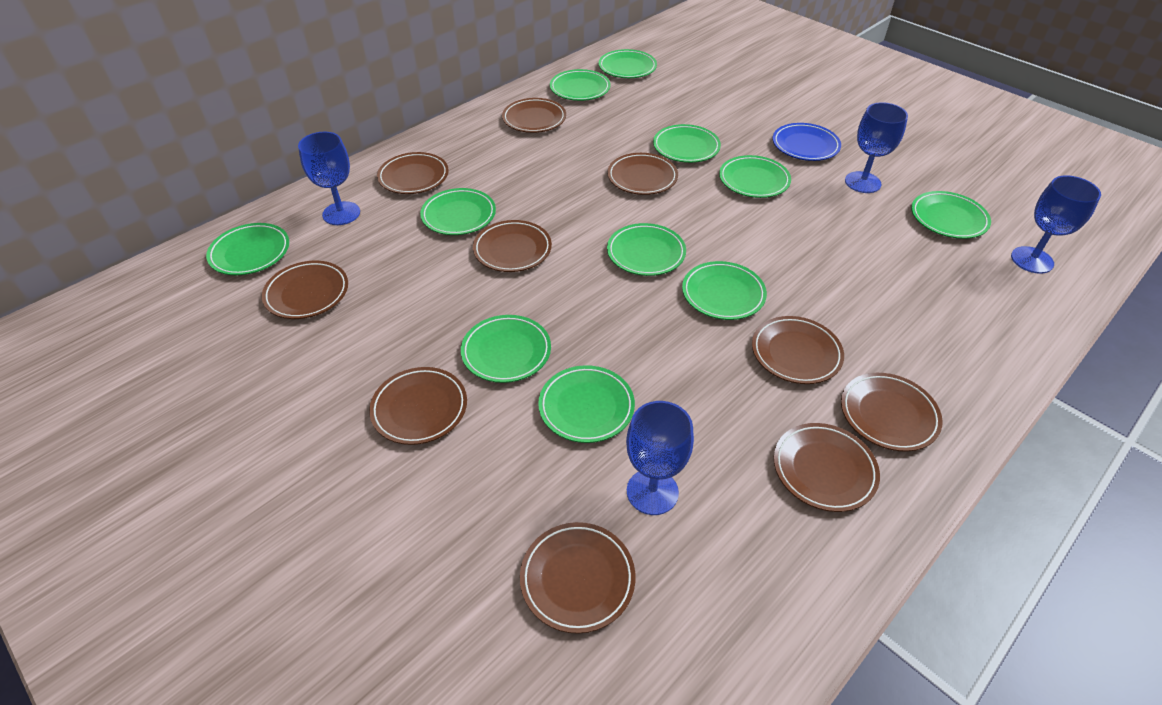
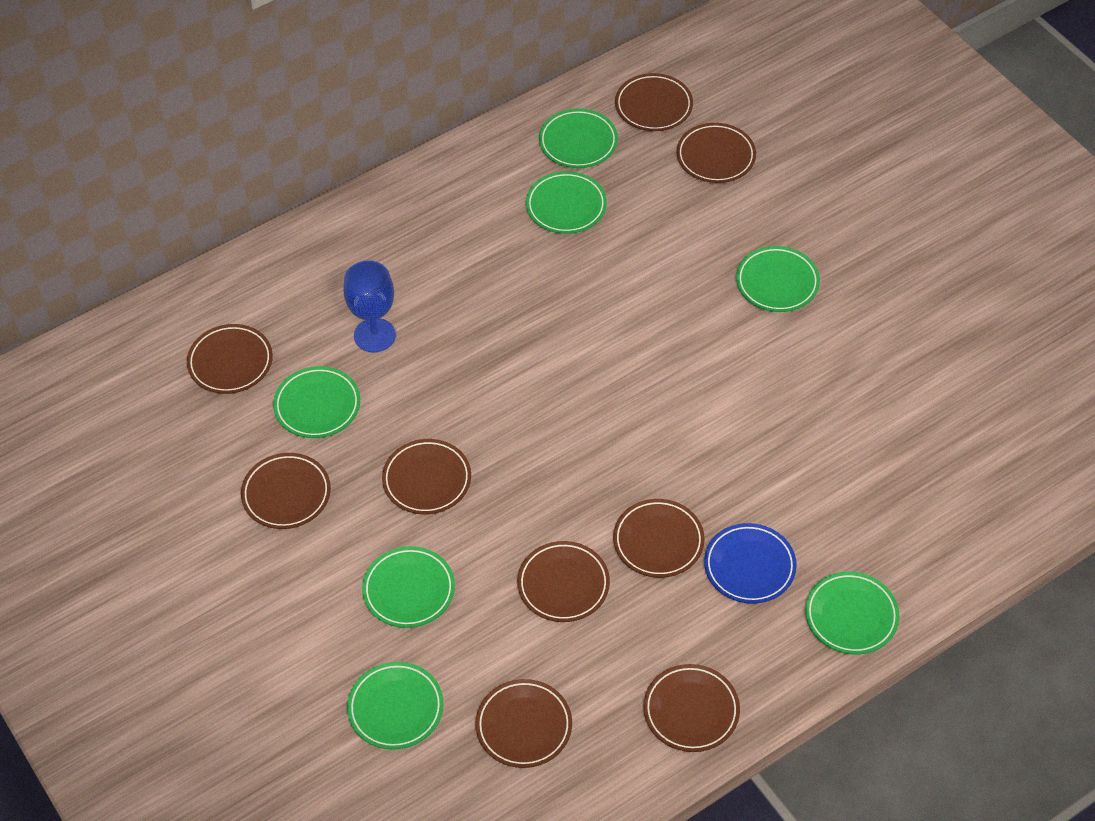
blue goblet: 4 -> 1
brown plate: 10 -> 9
green plate: 11 -> 7

